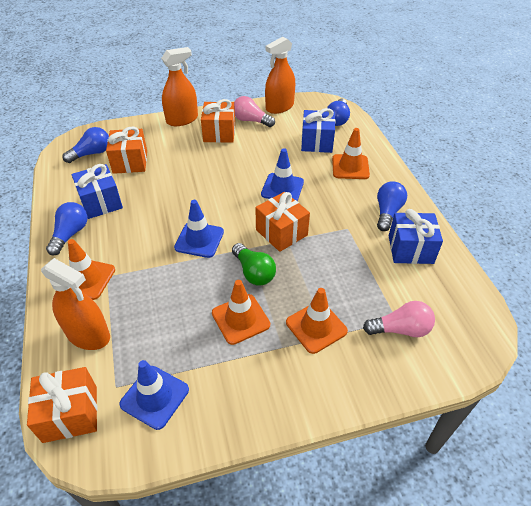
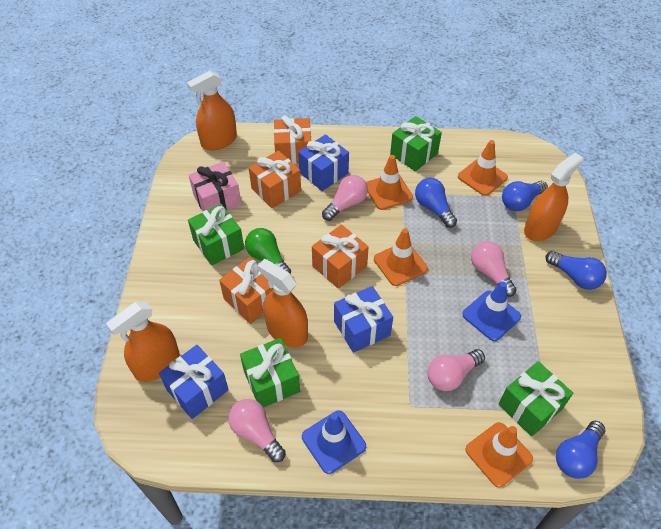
blue traffic cone: 3 -> 2
green gift: 0 -> 4
orange spray bottle: 3 -> 4
pink gift: 0 -> 1
pink light bulb: 2 -> 4

